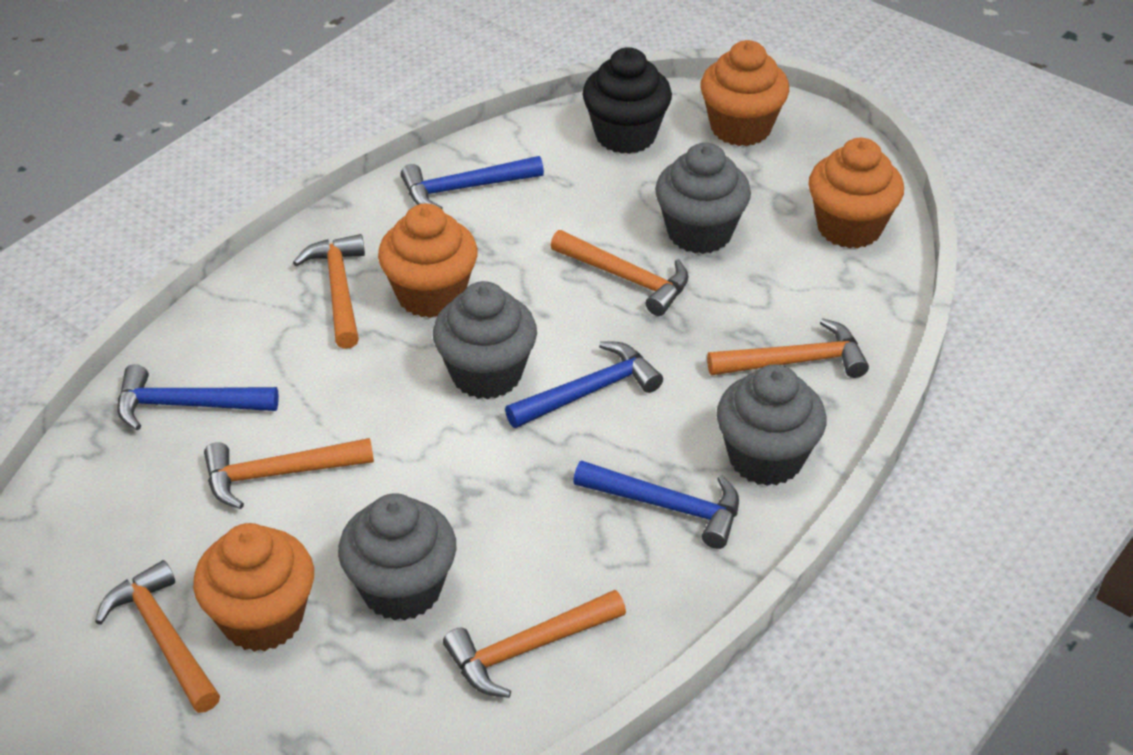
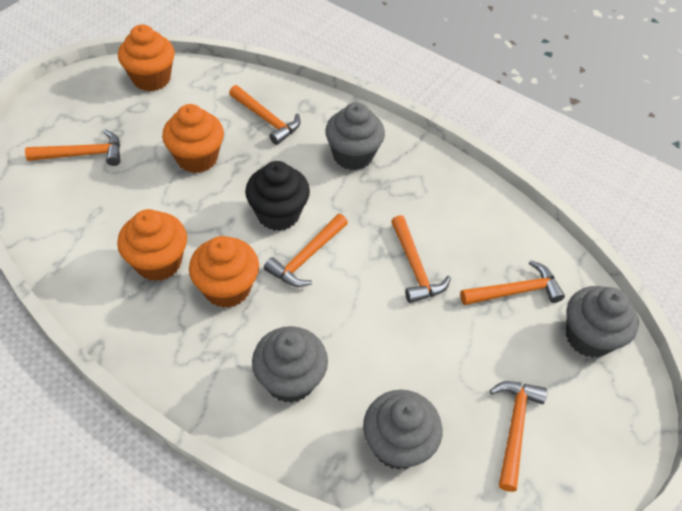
blue hammer: 4 -> 0

